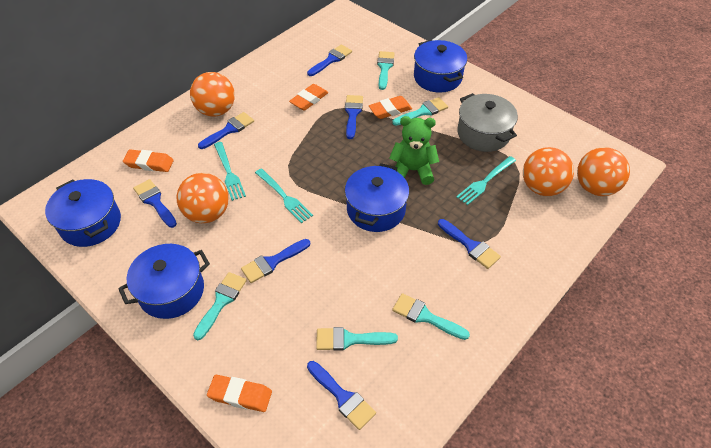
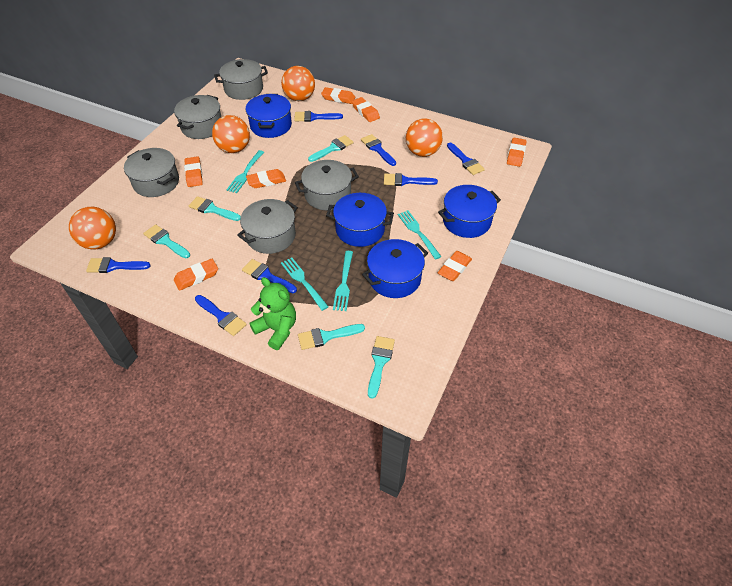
grey pot: 1 -> 5
orange eraser: 4 -> 7
turquoise fork: 3 -> 4

